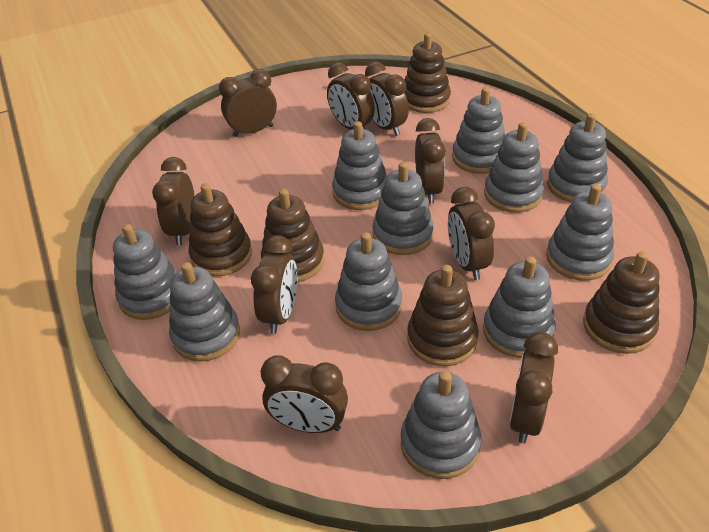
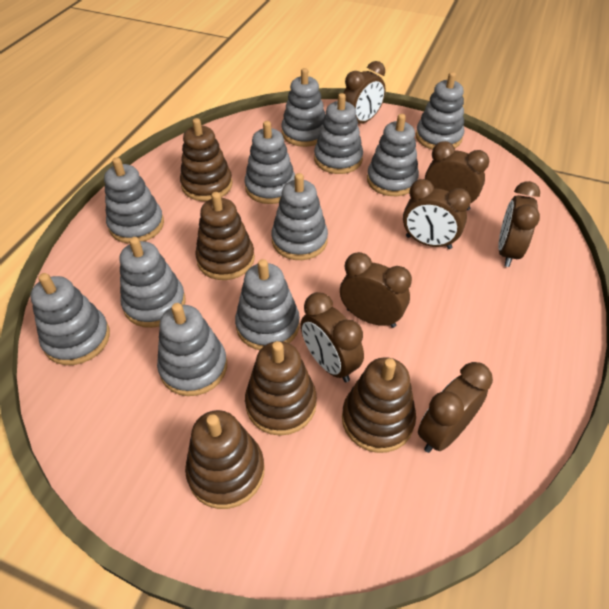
brown clock: 9 -> 7

